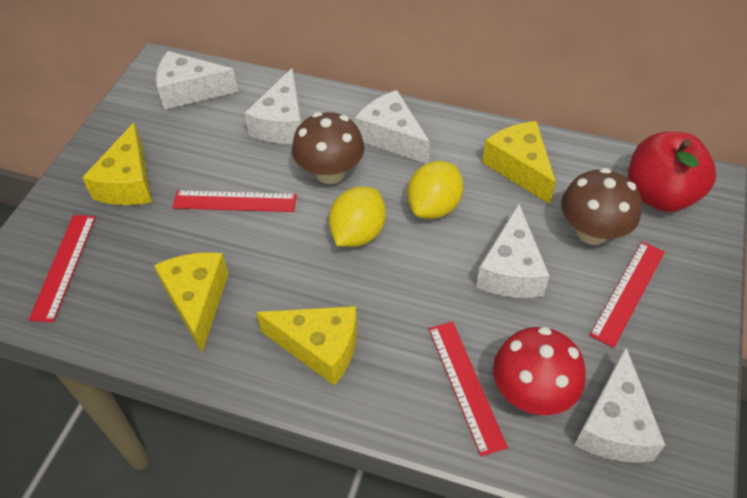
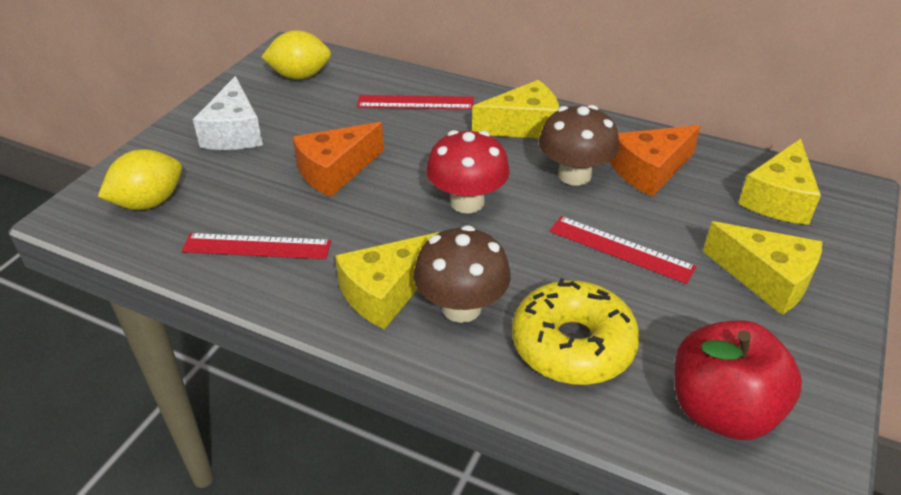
orange cheese: 0 -> 2
red ruler: 4 -> 3
white cheese: 5 -> 1
yellow donut: 0 -> 1

